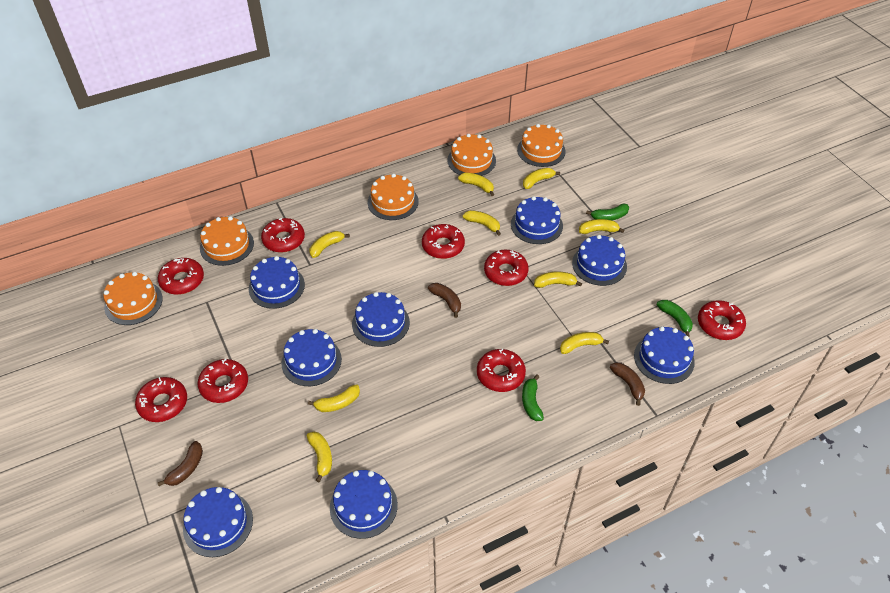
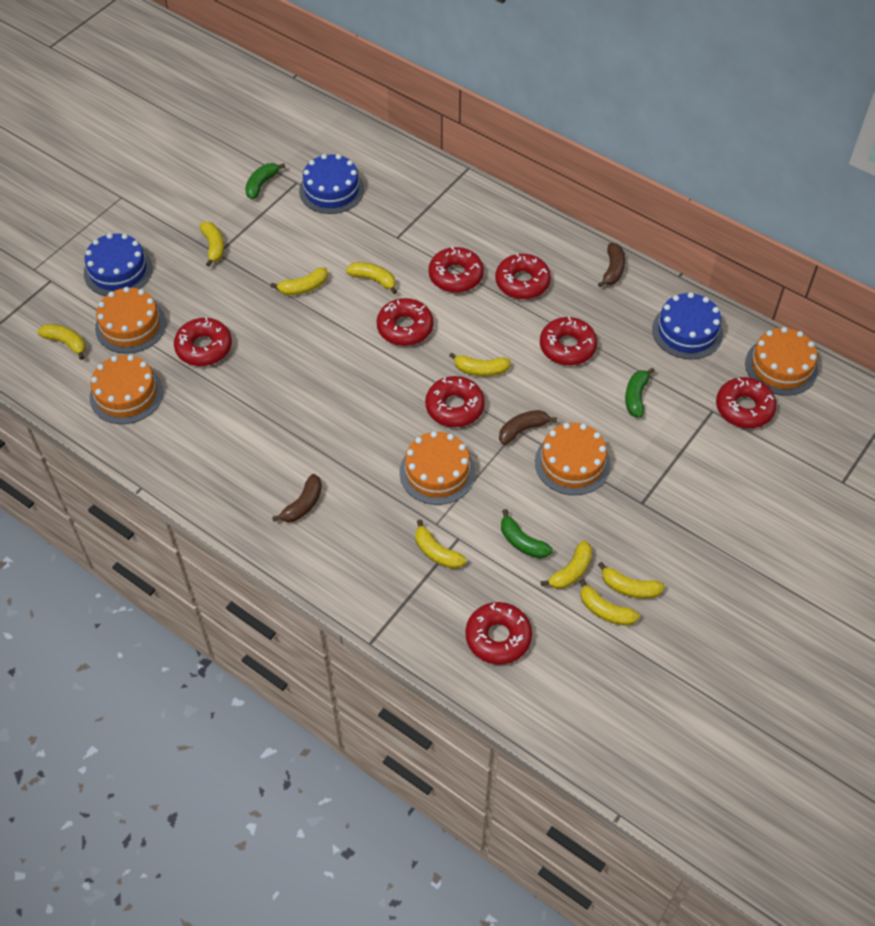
blue cake: 8 -> 3

